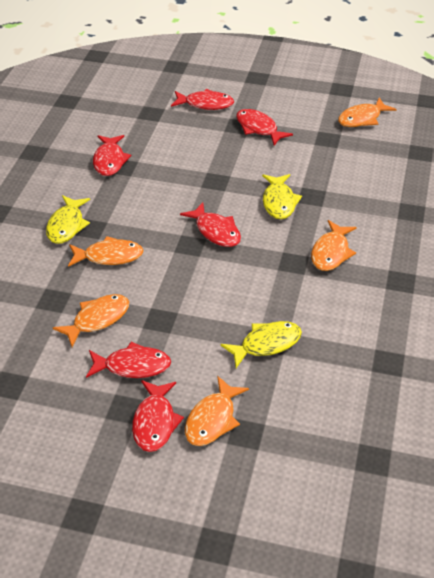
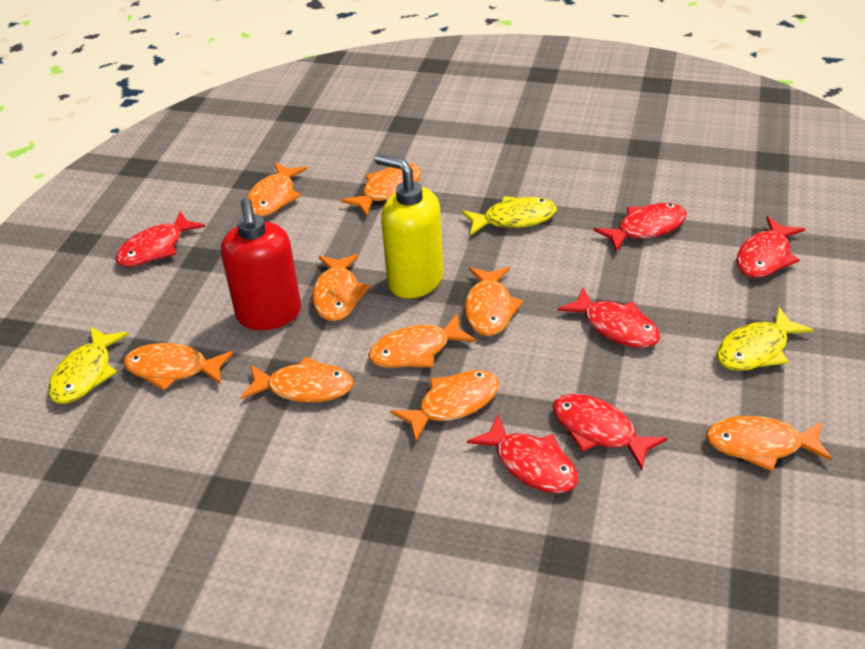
orange fish: 5 -> 9
red soap dispenser: 0 -> 1
yellow soap dispenser: 0 -> 1

